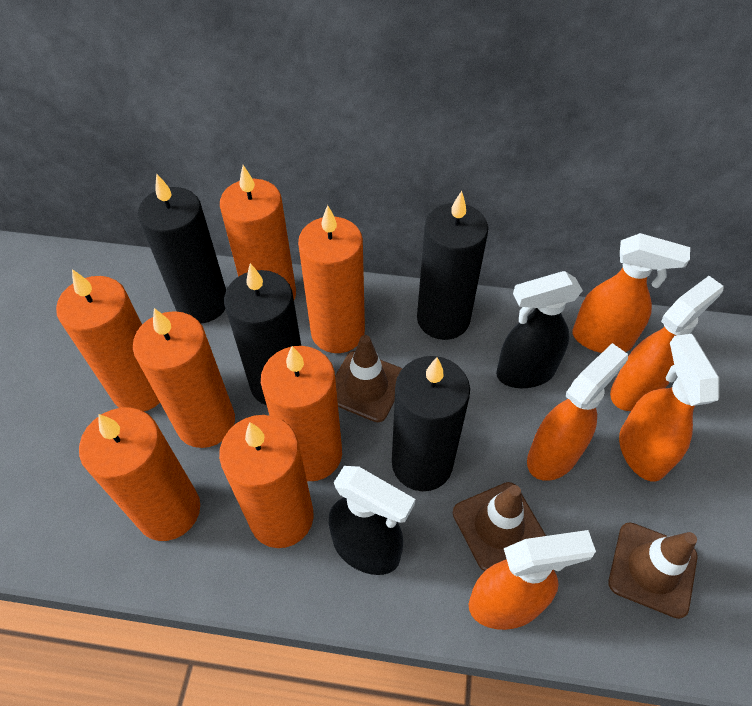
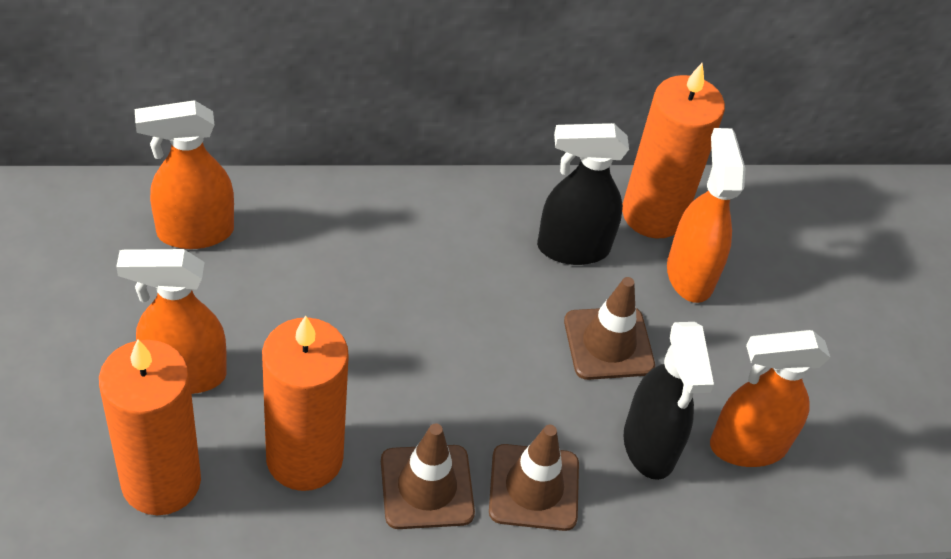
black candle: 4 -> 0
orange candle: 7 -> 3
orange spray bottle: 5 -> 4

